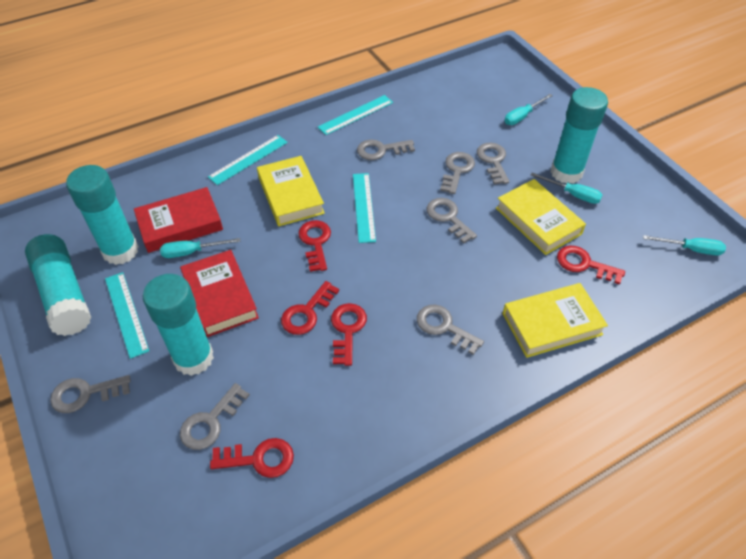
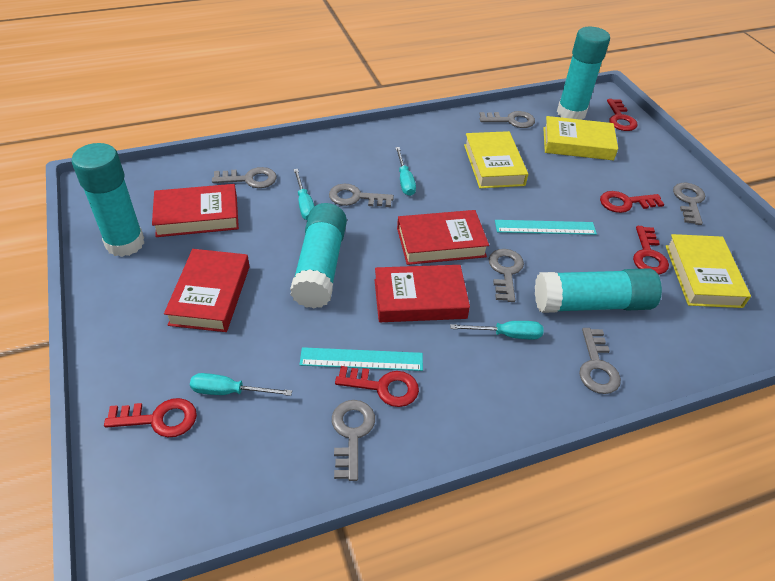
red book: 2 -> 4
turquoise ruler: 4 -> 2

